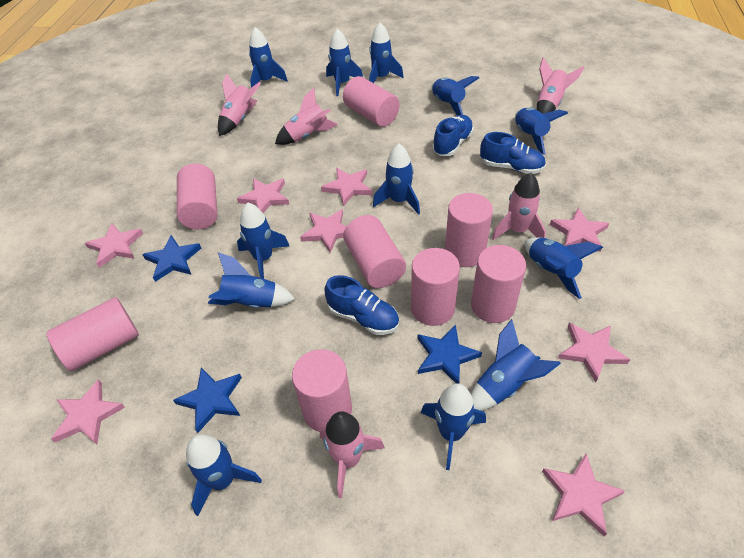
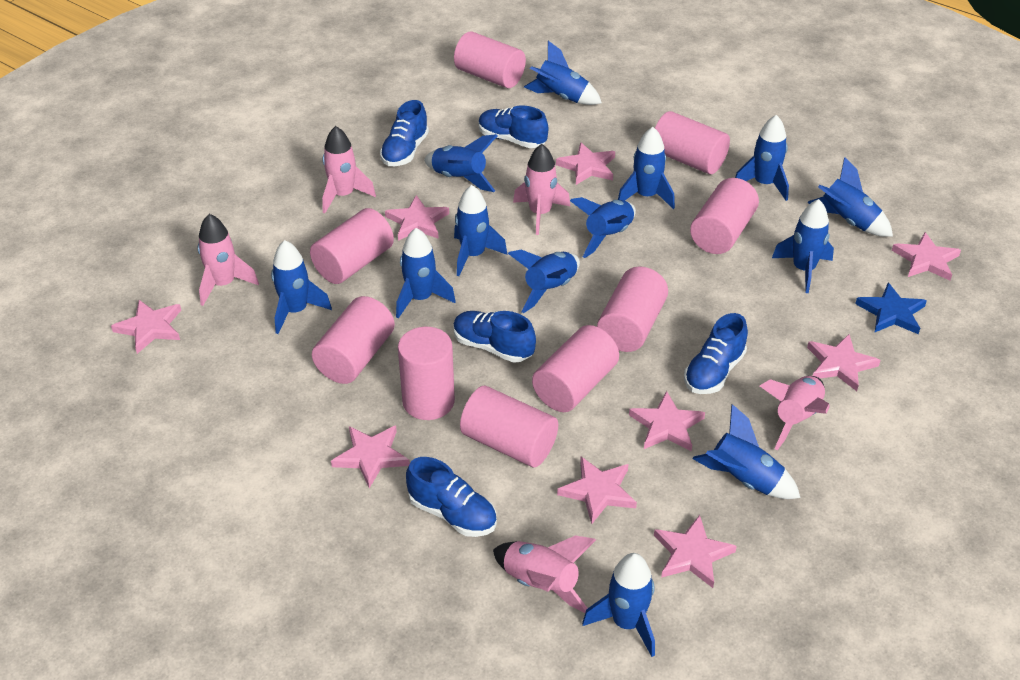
blue rocket: 12 -> 13
blue shoe: 3 -> 5
blue star: 3 -> 1
pink cylinder: 8 -> 9
pink star: 8 -> 9

